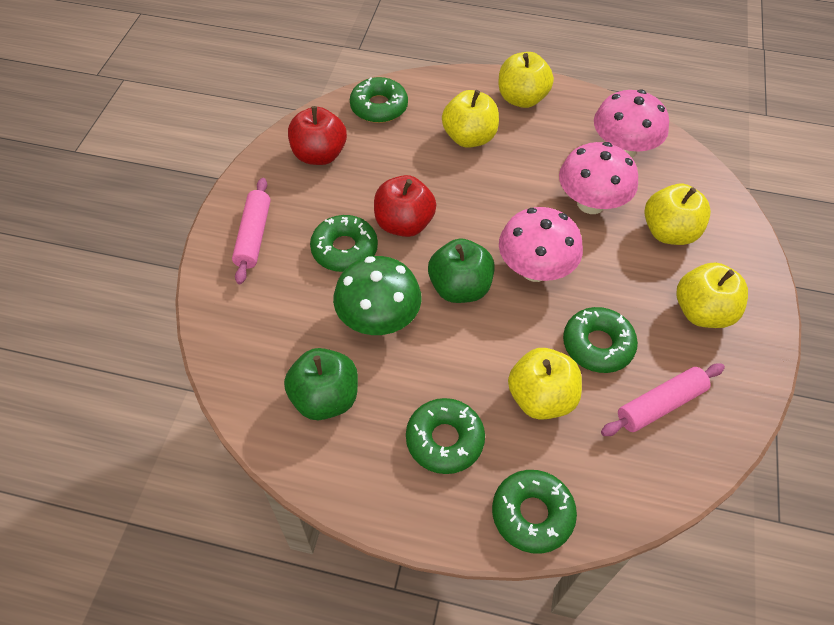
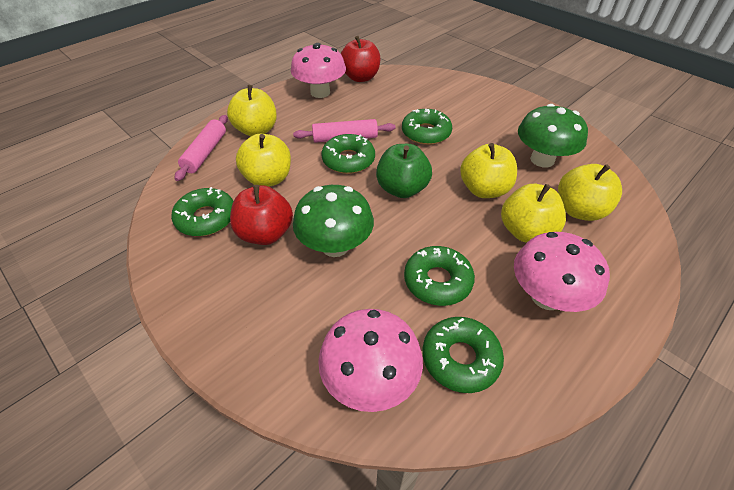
green apple: 2 -> 1
green mushroom: 1 -> 2

